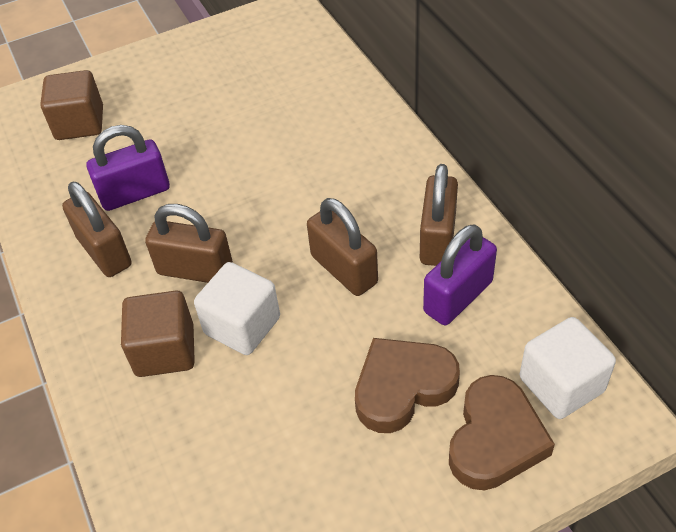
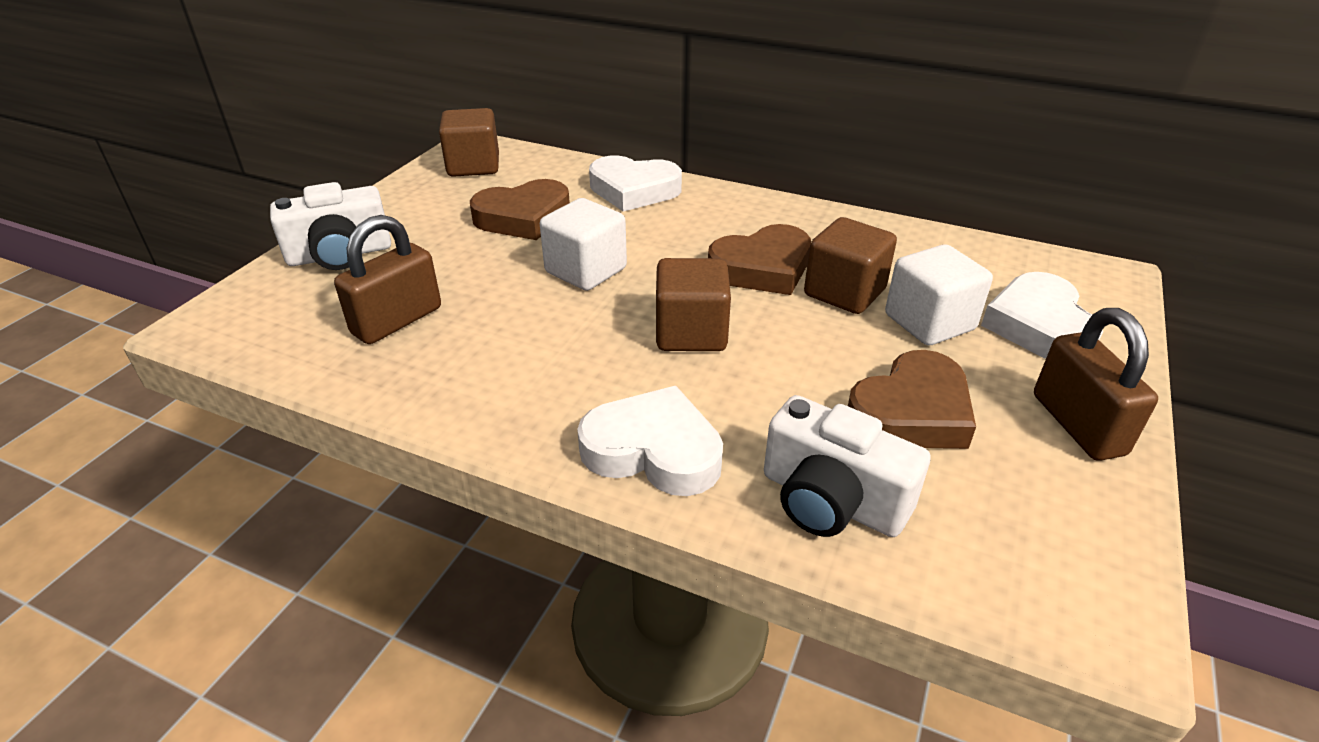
brown cube: 2 -> 3
brown heart: 2 -> 3
brown padlock: 4 -> 2
purple padlock: 2 -> 0
white camera: 0 -> 2
white heart: 0 -> 3

